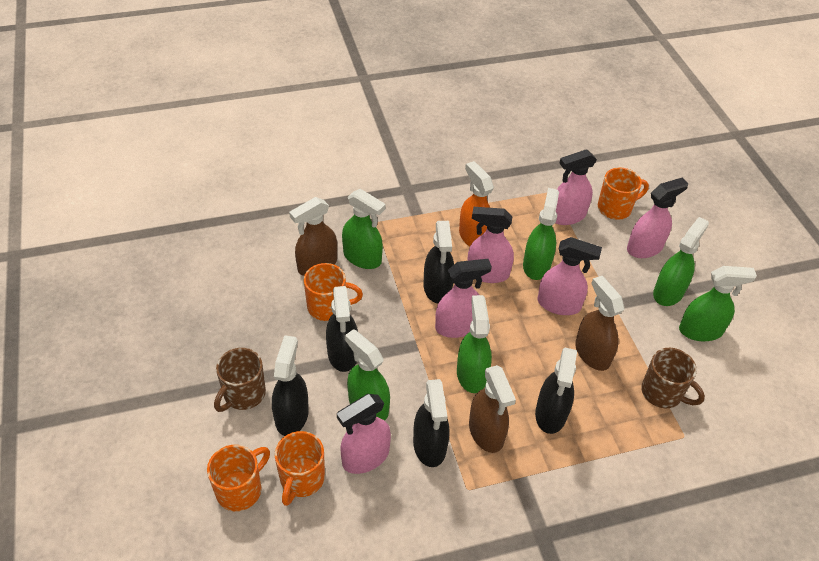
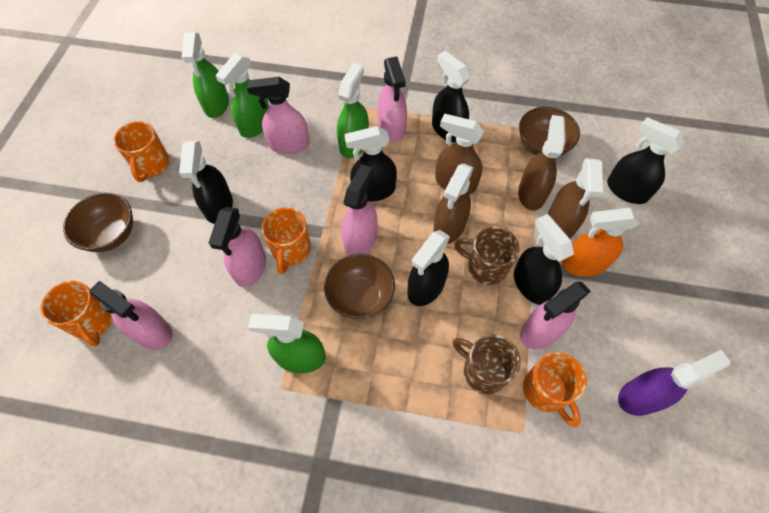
black spray bottle: 5 -> 6
brown bowl: 0 -> 3
brown spray bottle: 3 -> 4
green spray bottle: 6 -> 4
purple spray bottle: 0 -> 1

